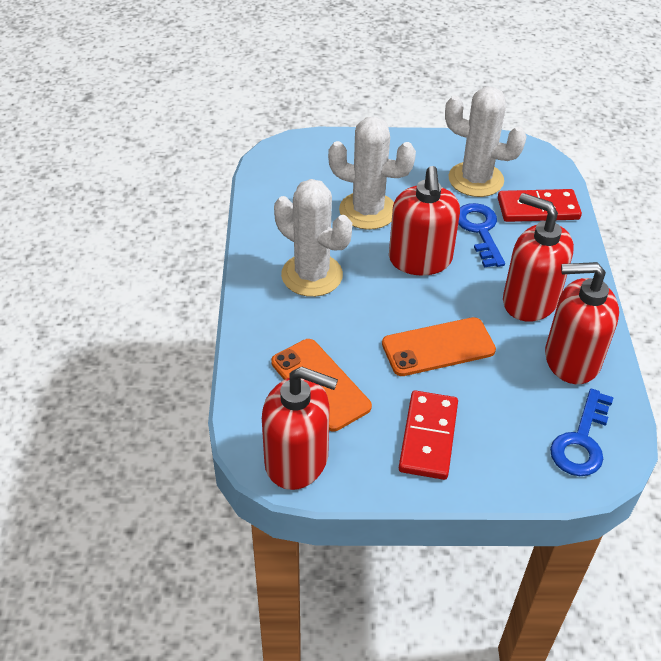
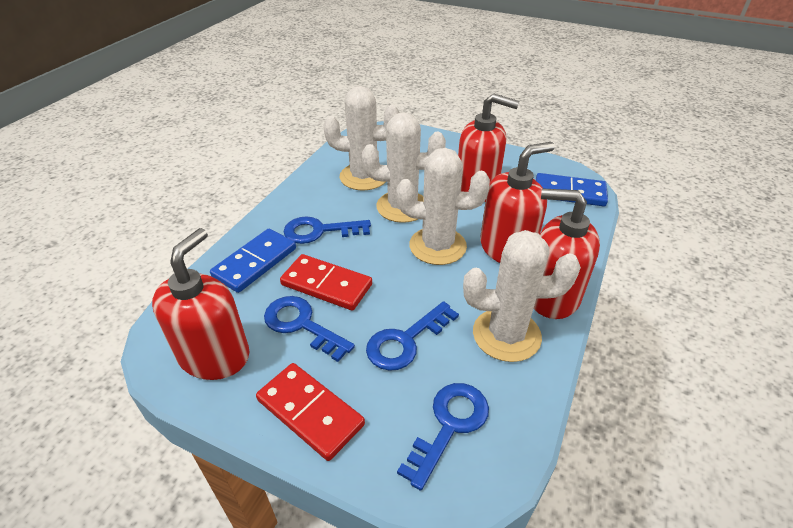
blue domino: 0 -> 2
blue key: 2 -> 4
orange phone: 2 -> 0
white cactus: 3 -> 4

